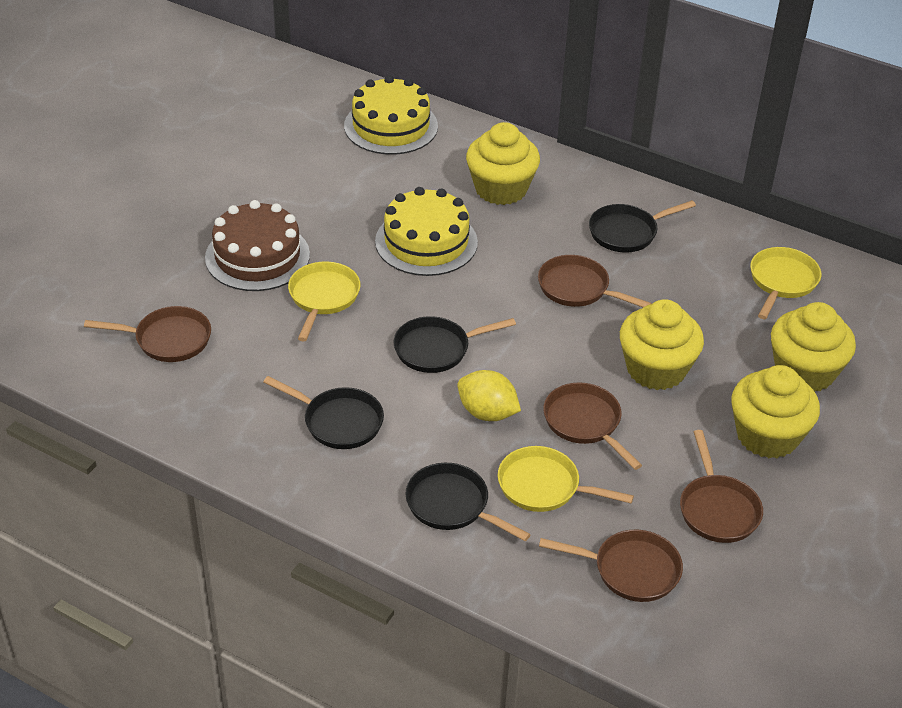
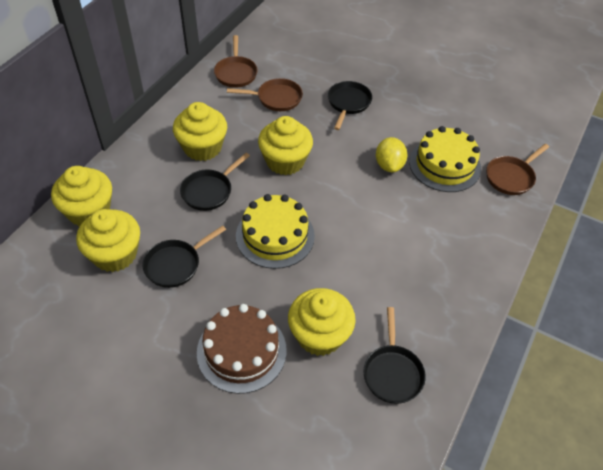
brown pan: 5 -> 3
yellow cupcake: 4 -> 5
yellow pan: 3 -> 0

